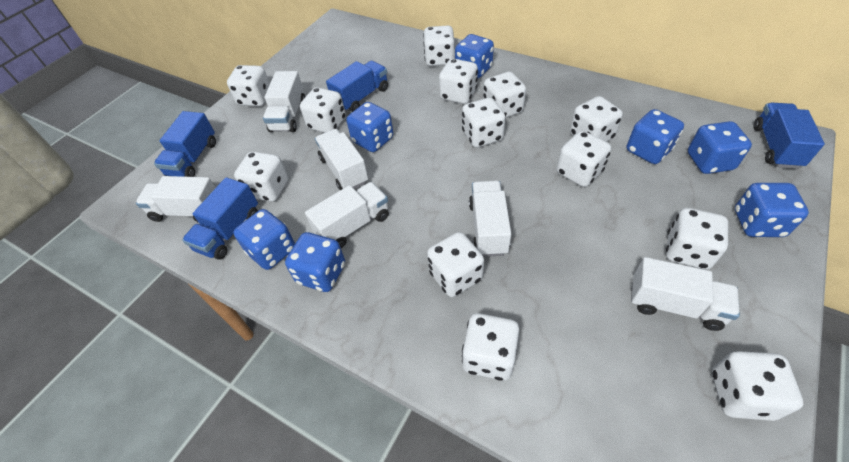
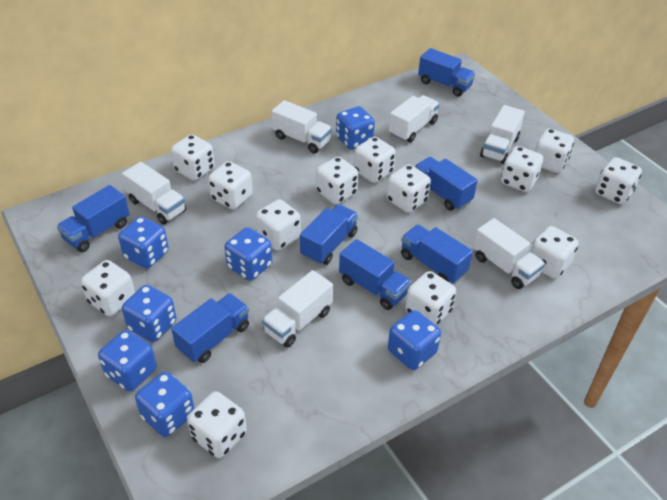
blue truck: 4 -> 7

